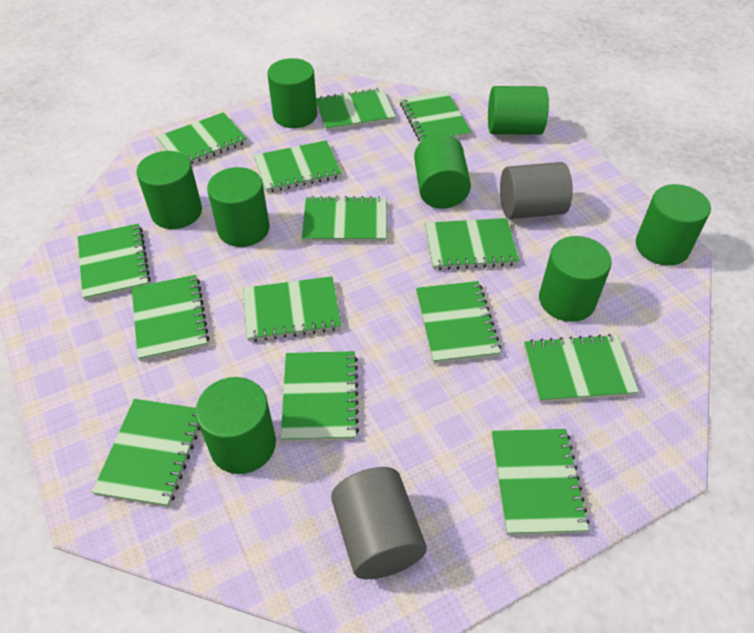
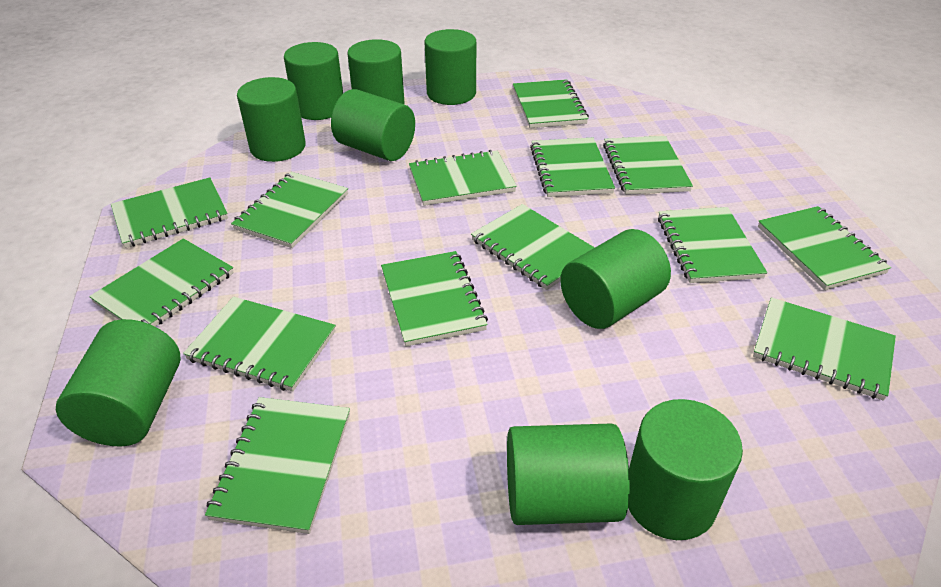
green cylinder: 8 -> 9
grey cylinder: 2 -> 0

